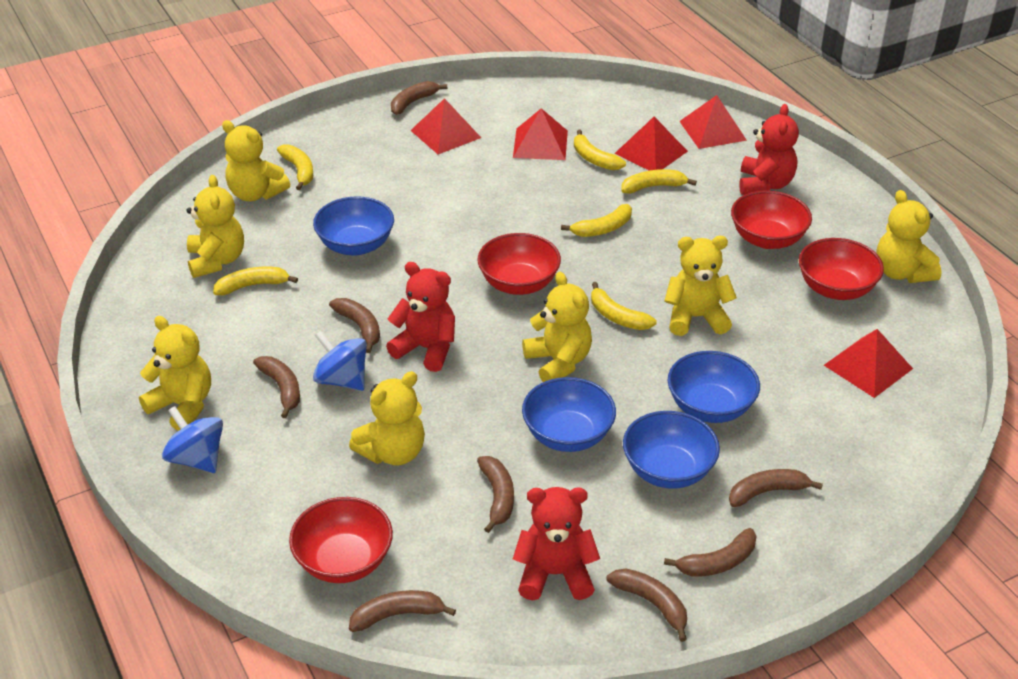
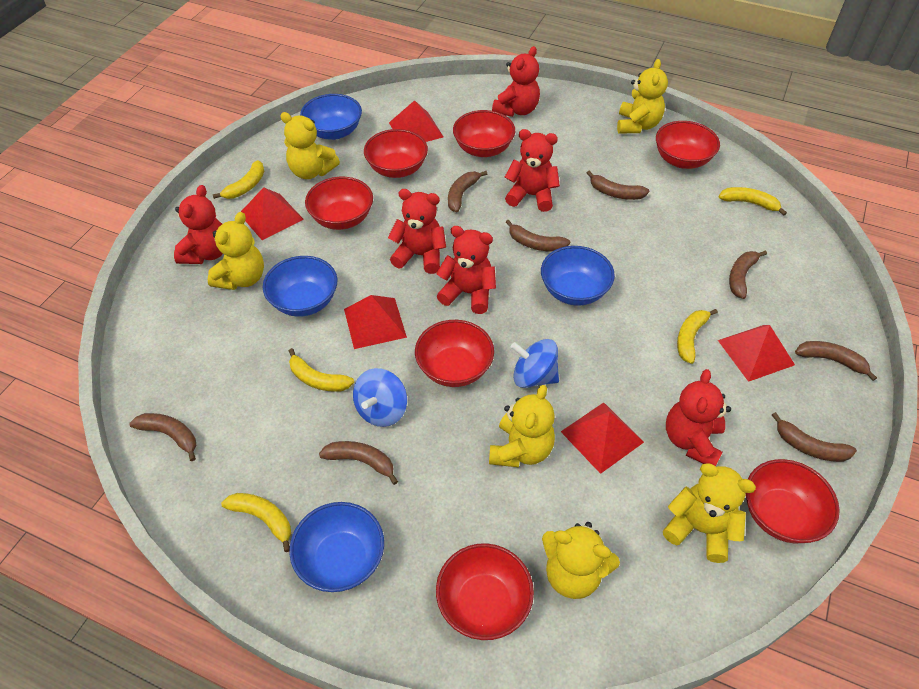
red bowl: 4 -> 7
red teddy bear: 3 -> 6
yellow banana: 6 -> 5
yellow teddy bear: 7 -> 6

